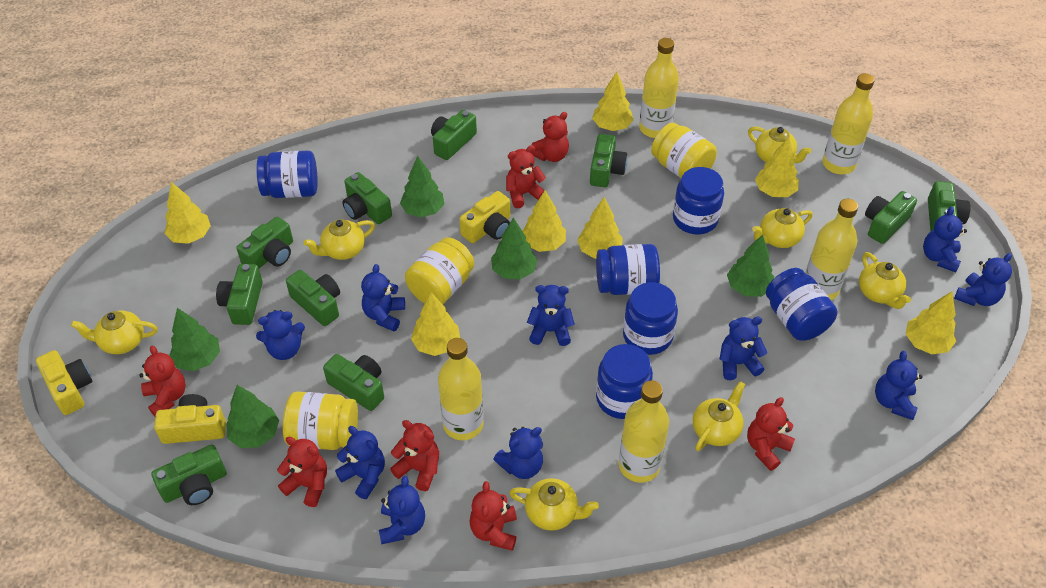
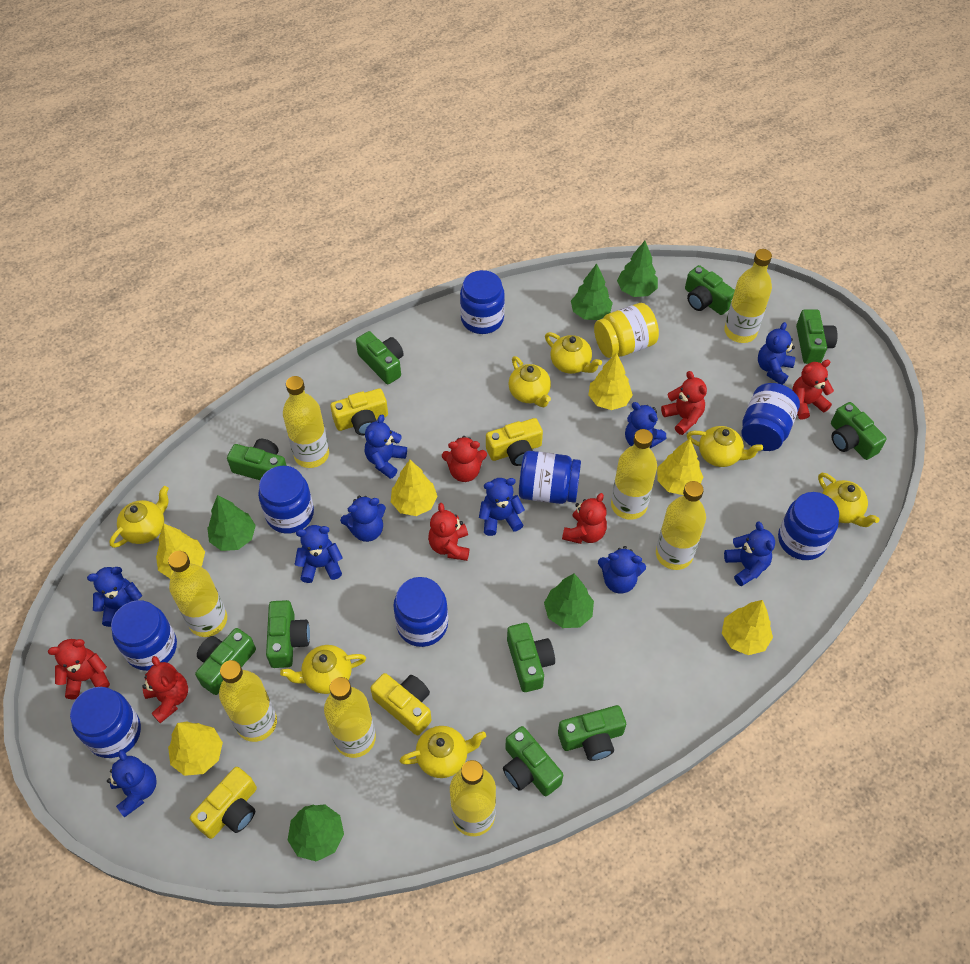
blue jar: 6 -> 8
yellow bottle: 5 -> 8
yellow camera: 3 -> 4
yellow jar: 3 -> 1
yellow tree: 7 -> 6

